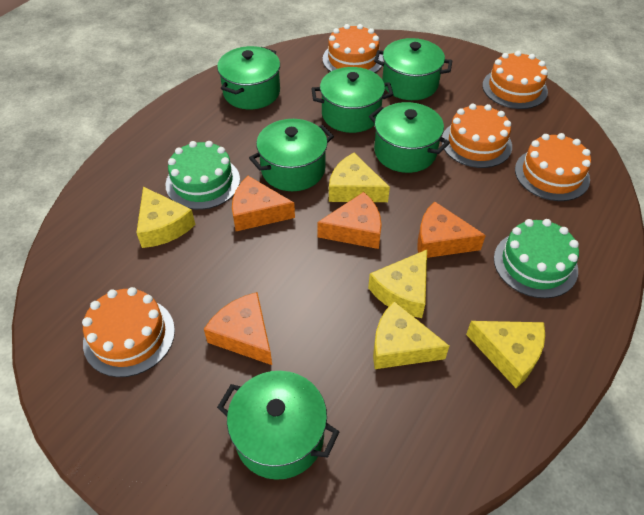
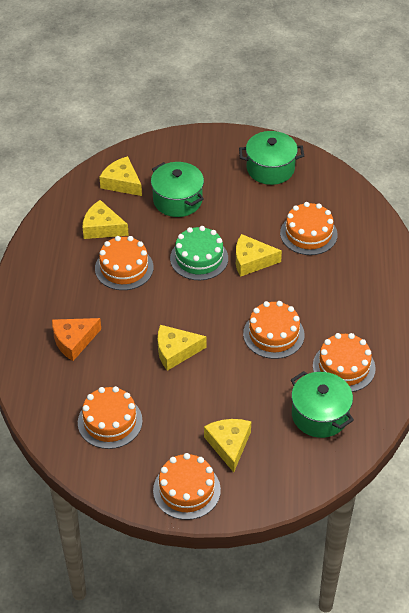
green cake: 2 -> 1
green pot: 6 -> 3
orange cake: 5 -> 6
orange cheese: 4 -> 1

